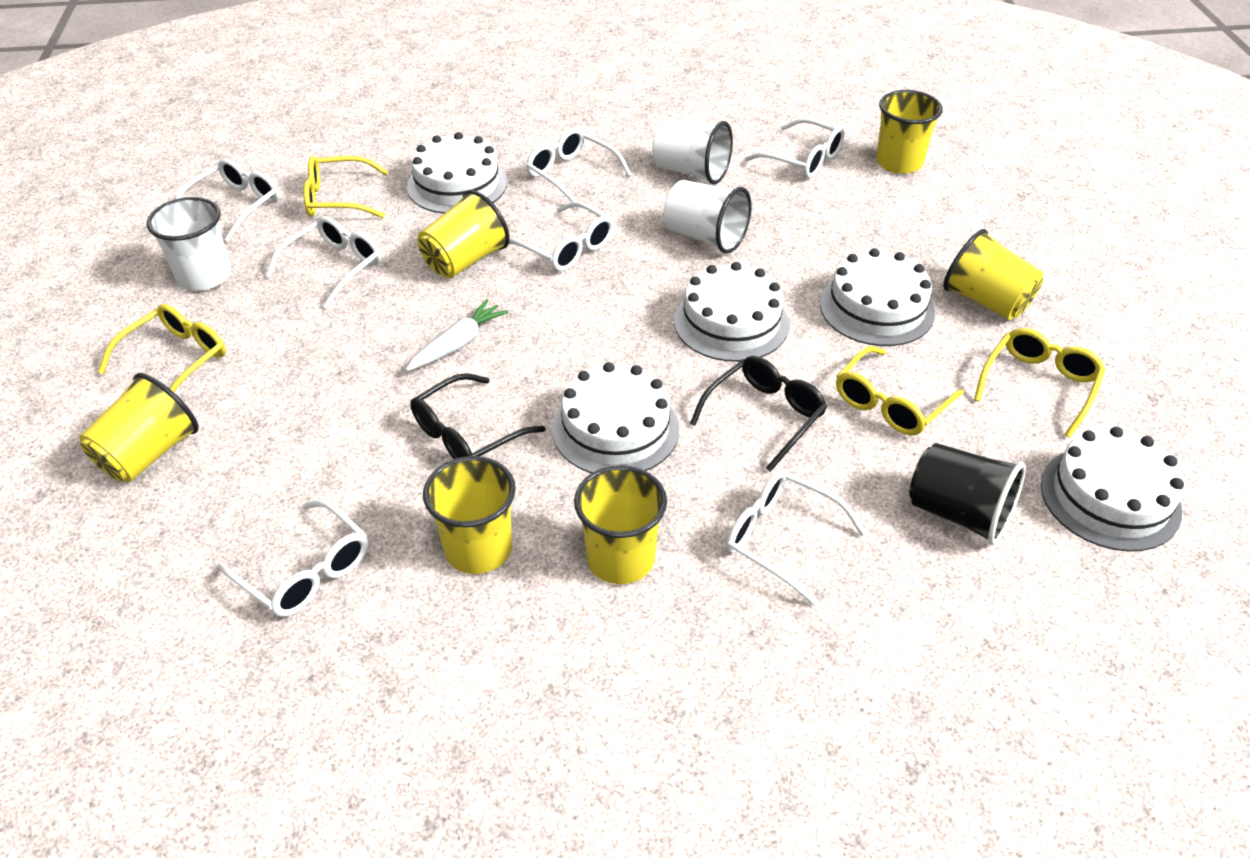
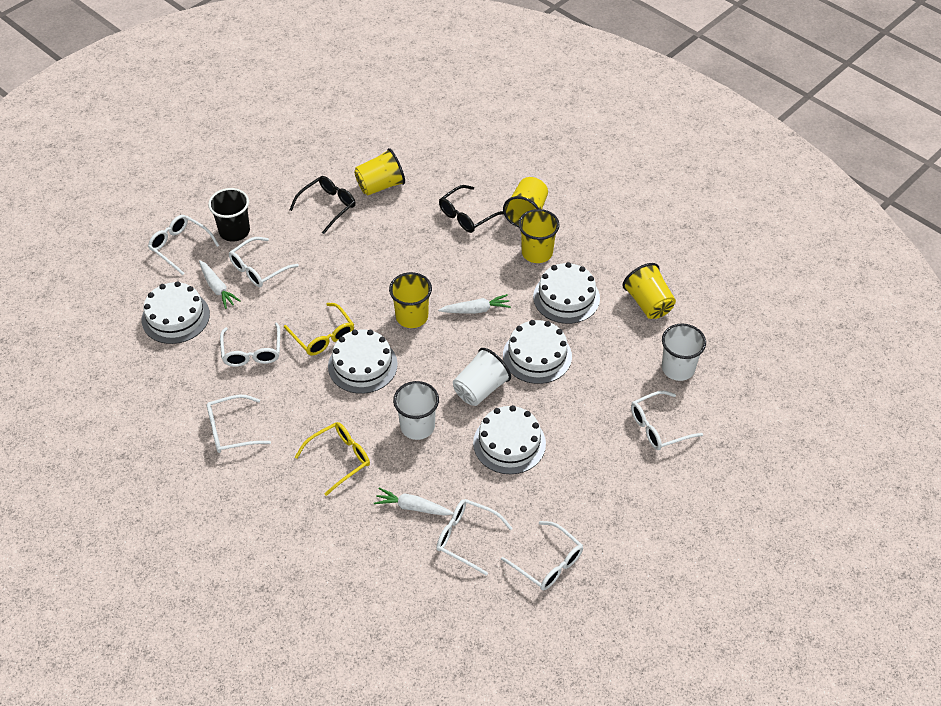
white carrot: 1 -> 3
yellow cup: 6 -> 5
yellow glasses: 4 -> 2

